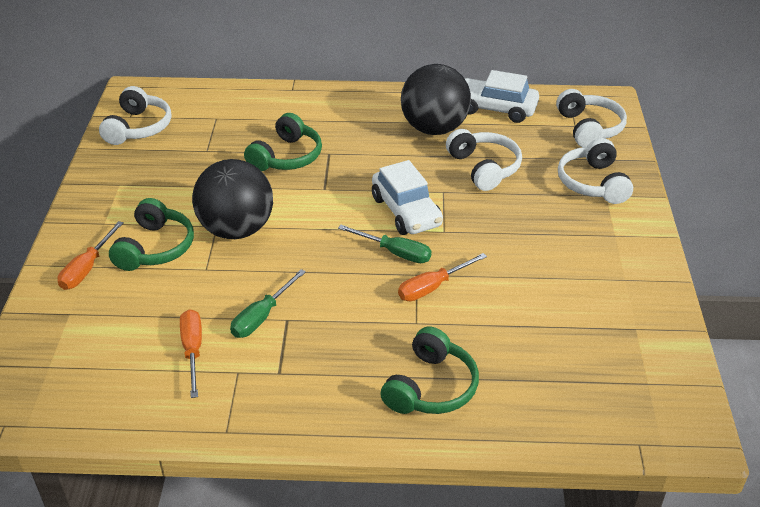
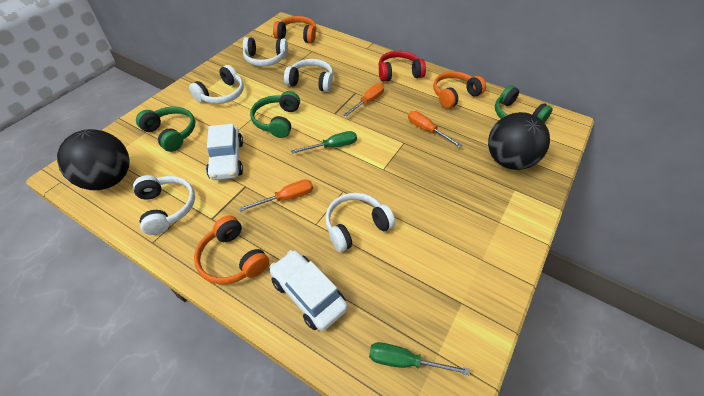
orange headphones: 0 -> 3
red headphones: 0 -> 1
white headphones: 4 -> 5

